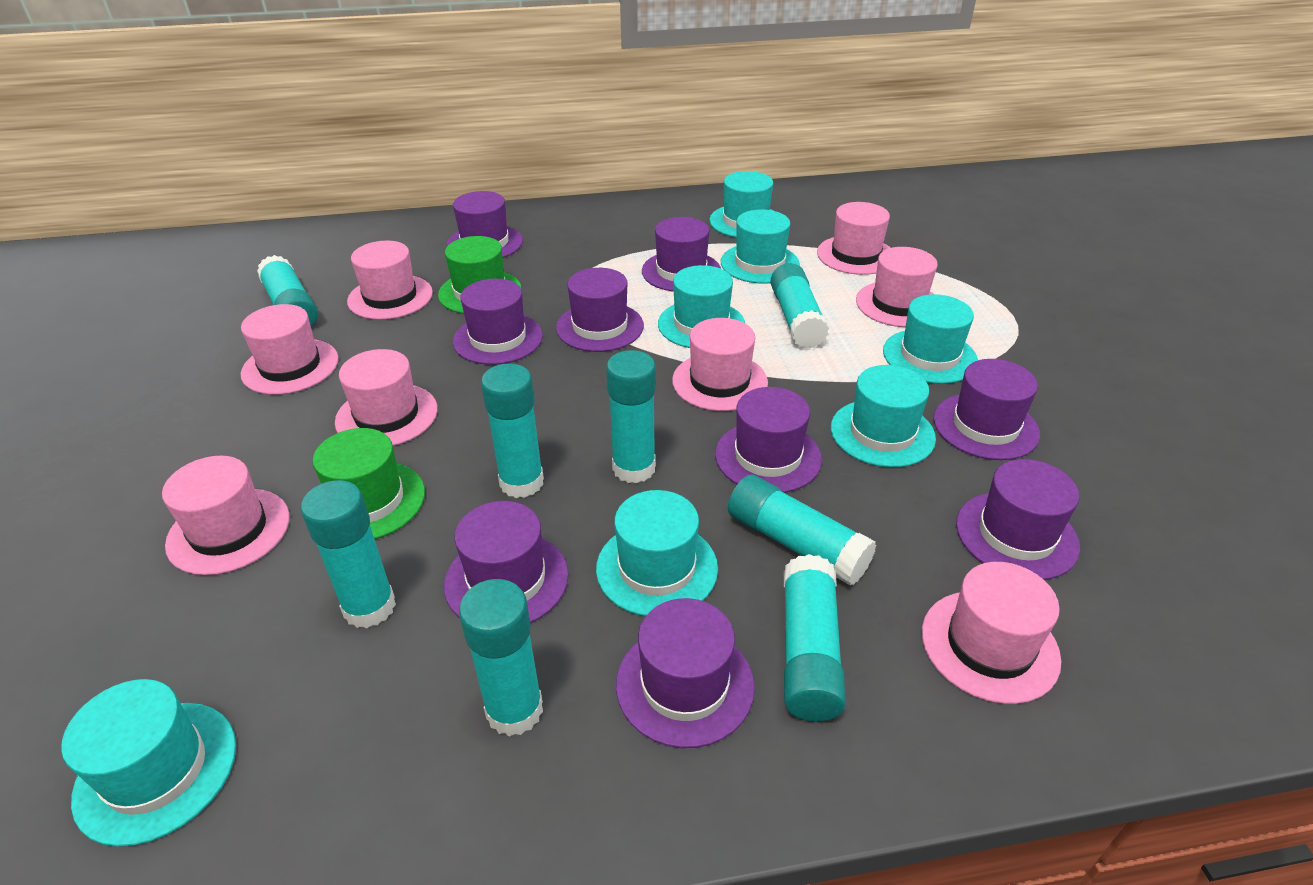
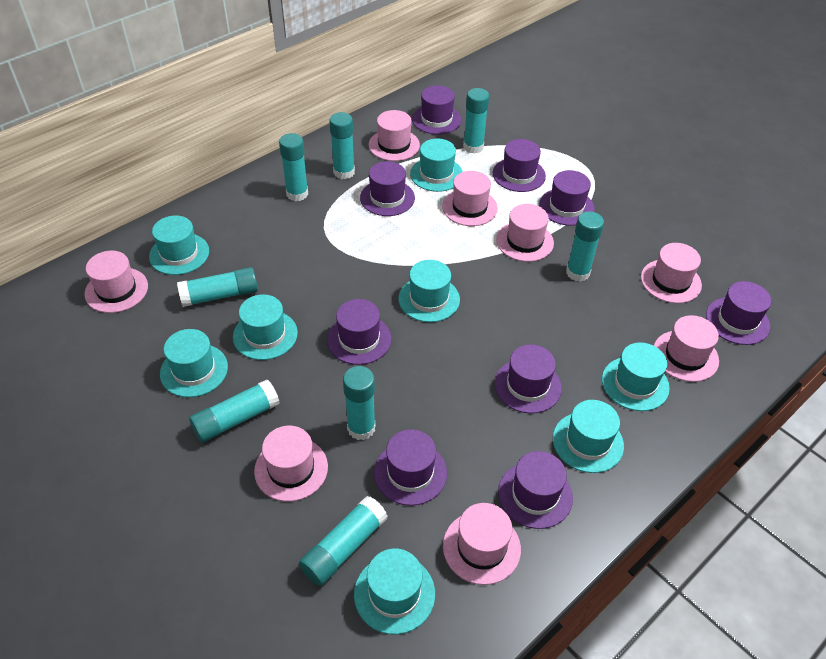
green hat: 2 -> 0
turquoise hat: 7 -> 8

